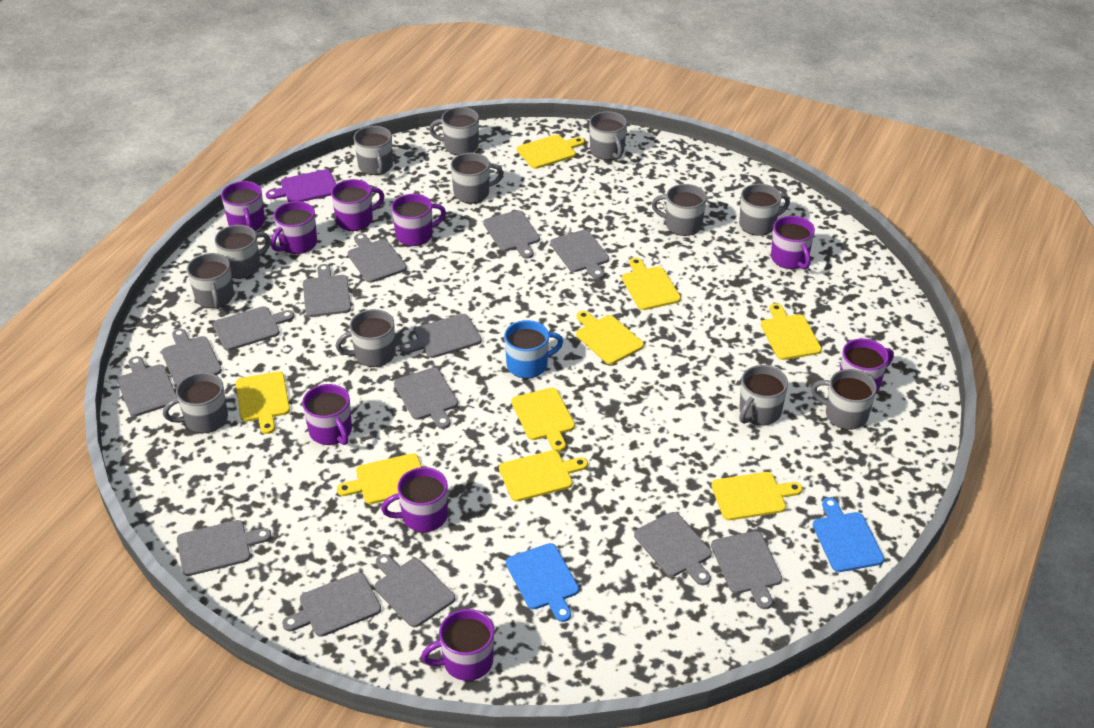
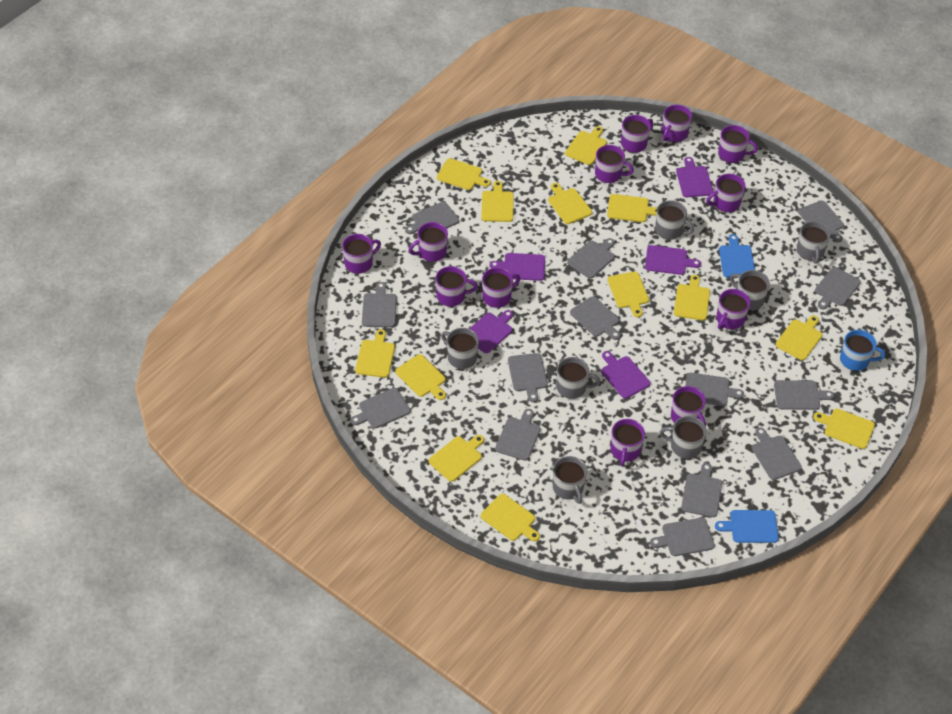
grey mug: 12 -> 7
purple cutting board: 1 -> 5
purple mug: 9 -> 12
yellow cutting board: 9 -> 13

